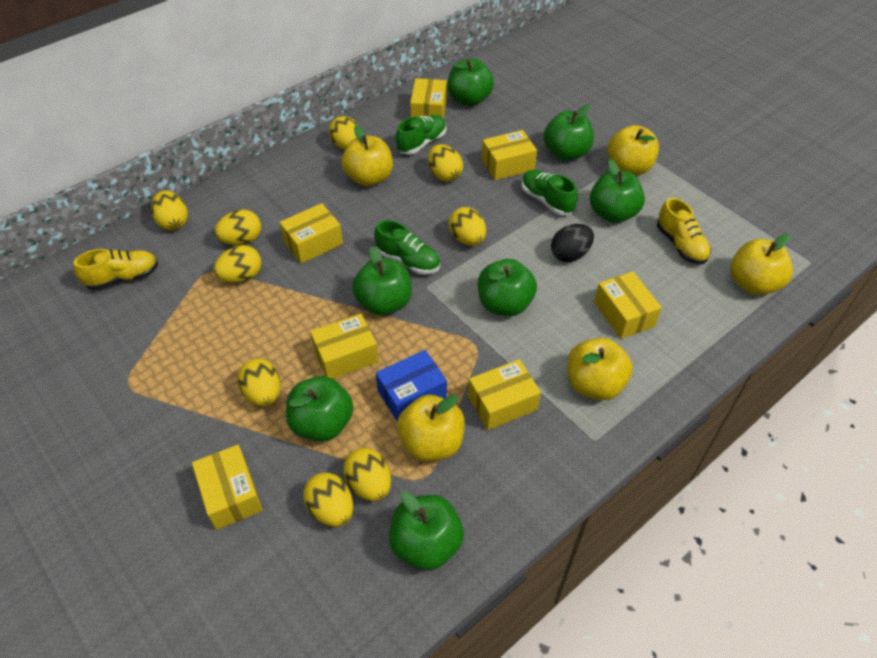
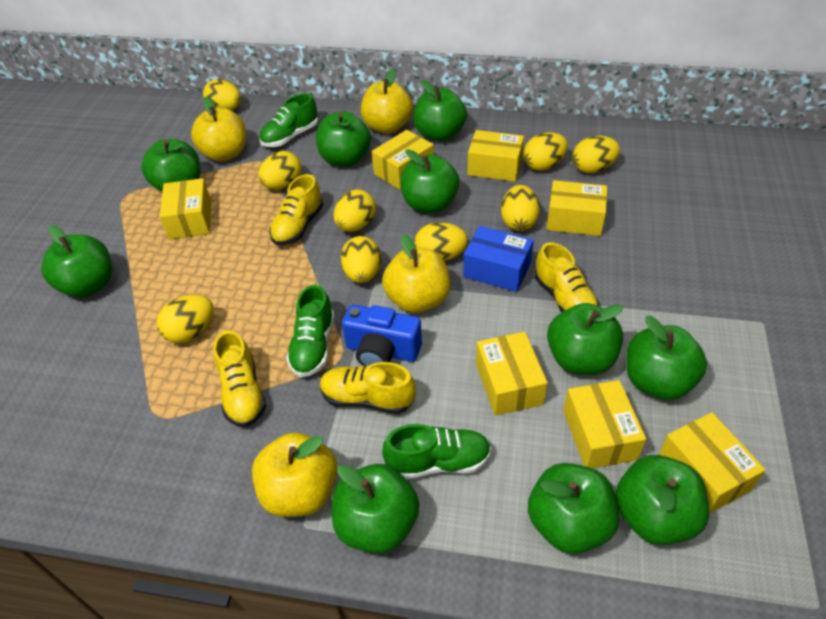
black egg: 1 -> 0
blue camera: 0 -> 1
green apple: 7 -> 10
yellow apple: 5 -> 4
yellow shoe: 2 -> 4

